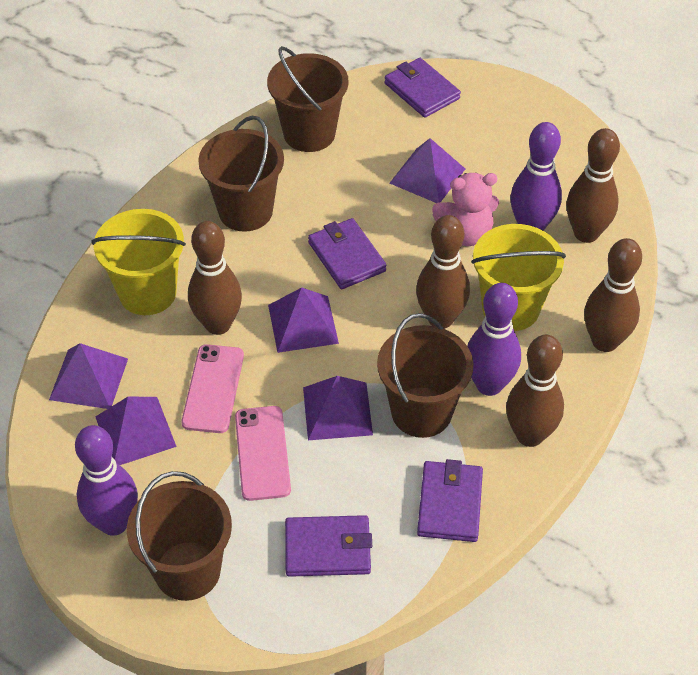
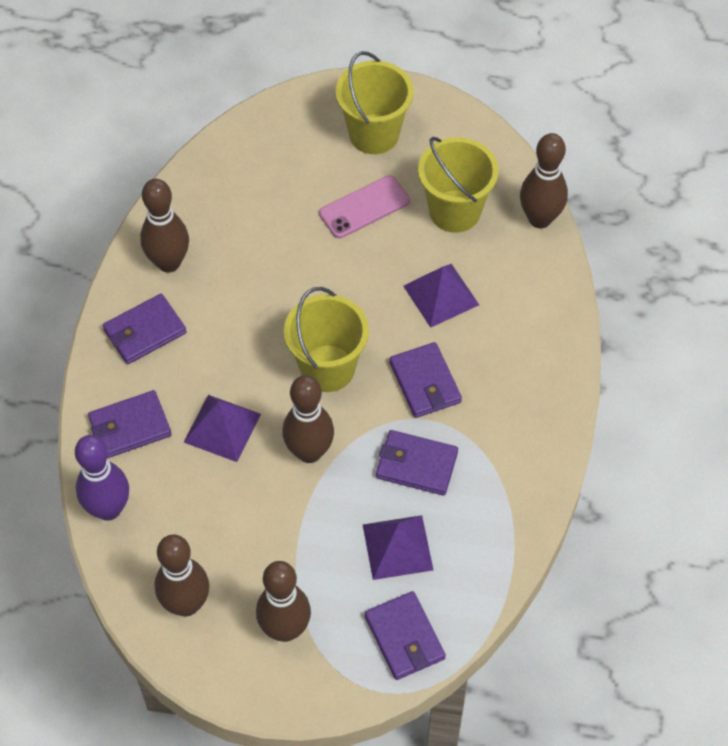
brown bucket: 4 -> 0
pink phone: 2 -> 1
pink teddy bear: 1 -> 0
purple bowling pin: 3 -> 1
purple pyramid: 5 -> 3
purple wallet: 4 -> 5
yellow bucket: 2 -> 3

